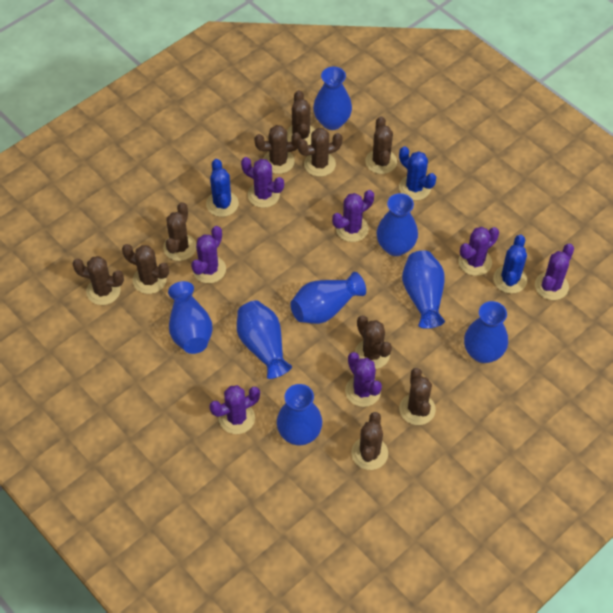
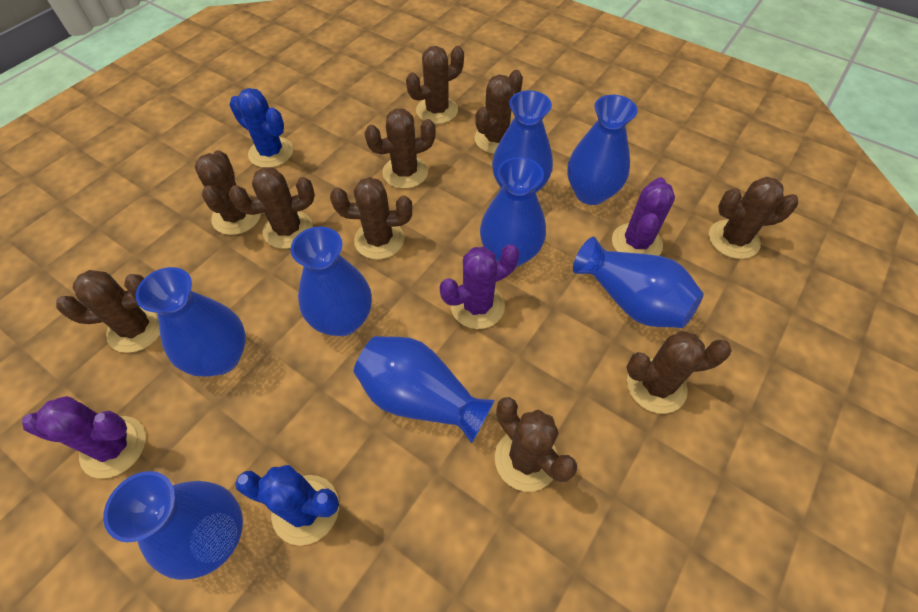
blue cactus: 3 -> 2
purple cactus: 7 -> 3

